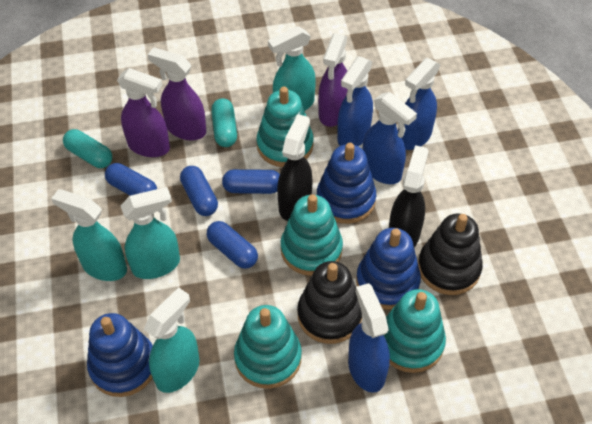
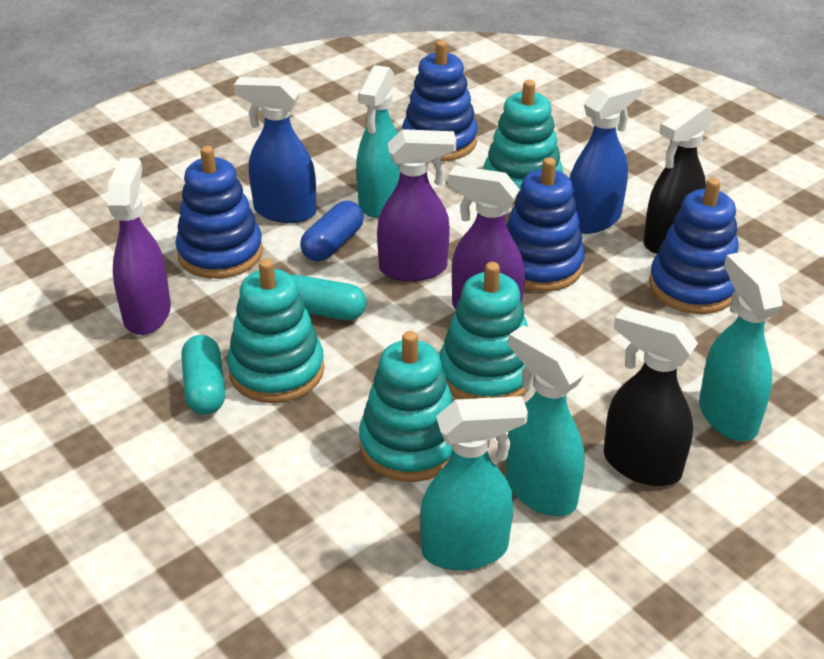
black stacking toy: 2 -> 0
blue capsule: 4 -> 1
blue spray bottle: 4 -> 2
blue stacking toy: 3 -> 4

